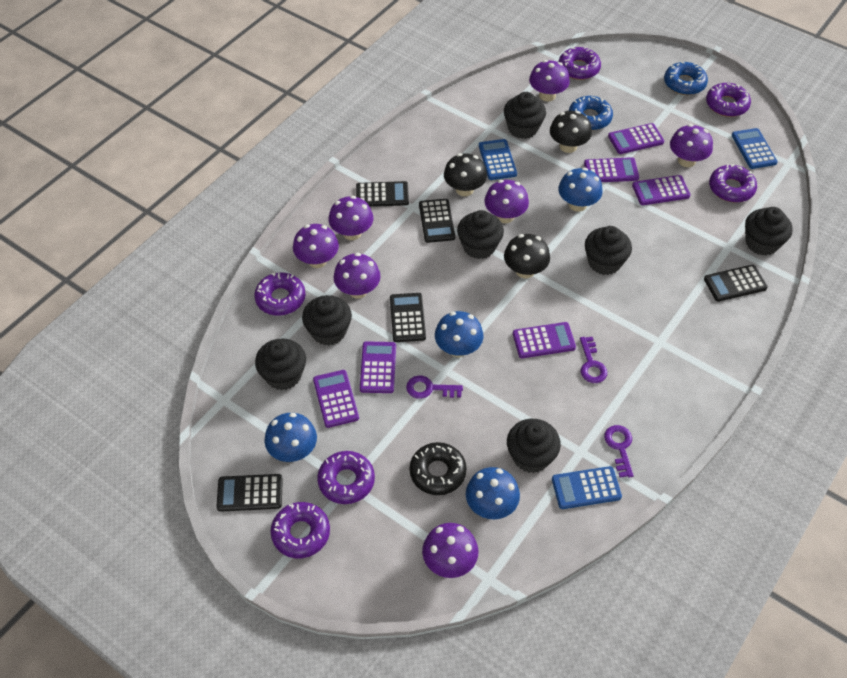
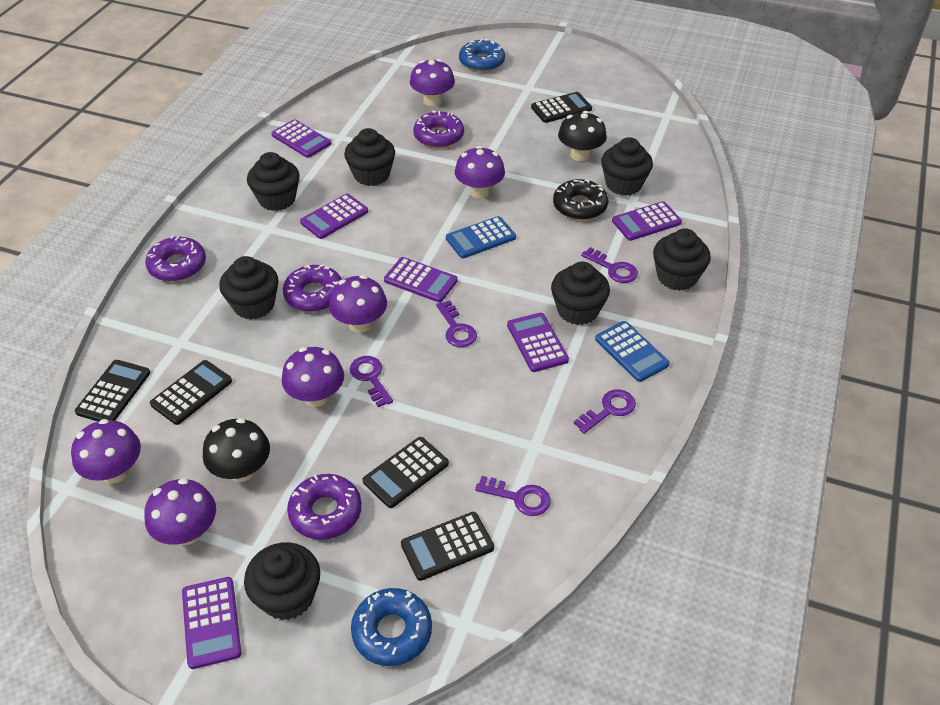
black mushroom: 3 -> 2
blue calculator: 3 -> 2
blue mushroom: 4 -> 0
purple donut: 6 -> 4
purple key: 3 -> 5
purple mushroom: 7 -> 6

